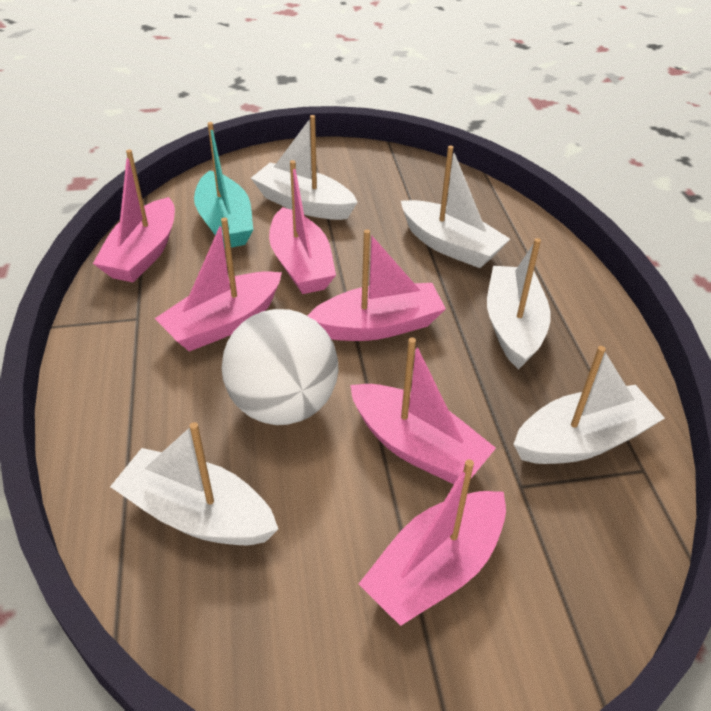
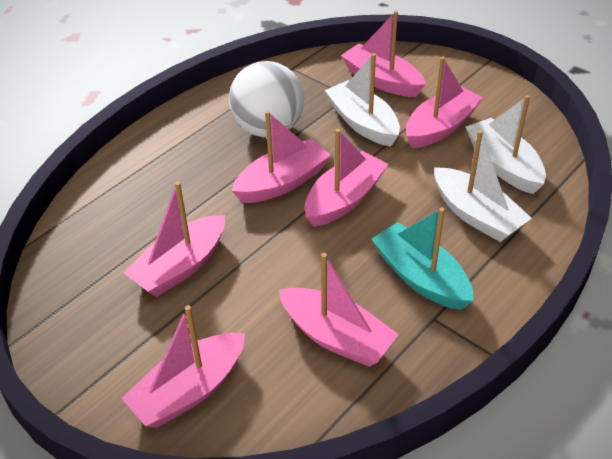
pink boat: 6 -> 7
white boat: 5 -> 3

